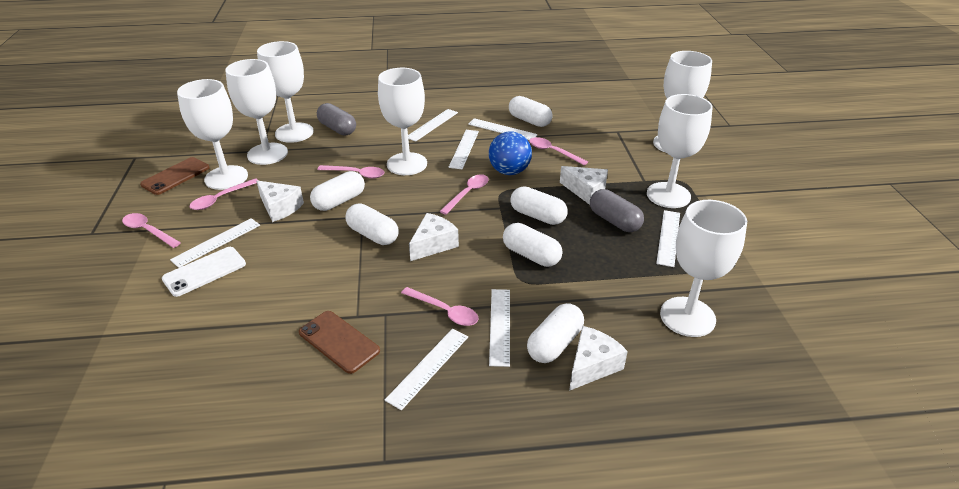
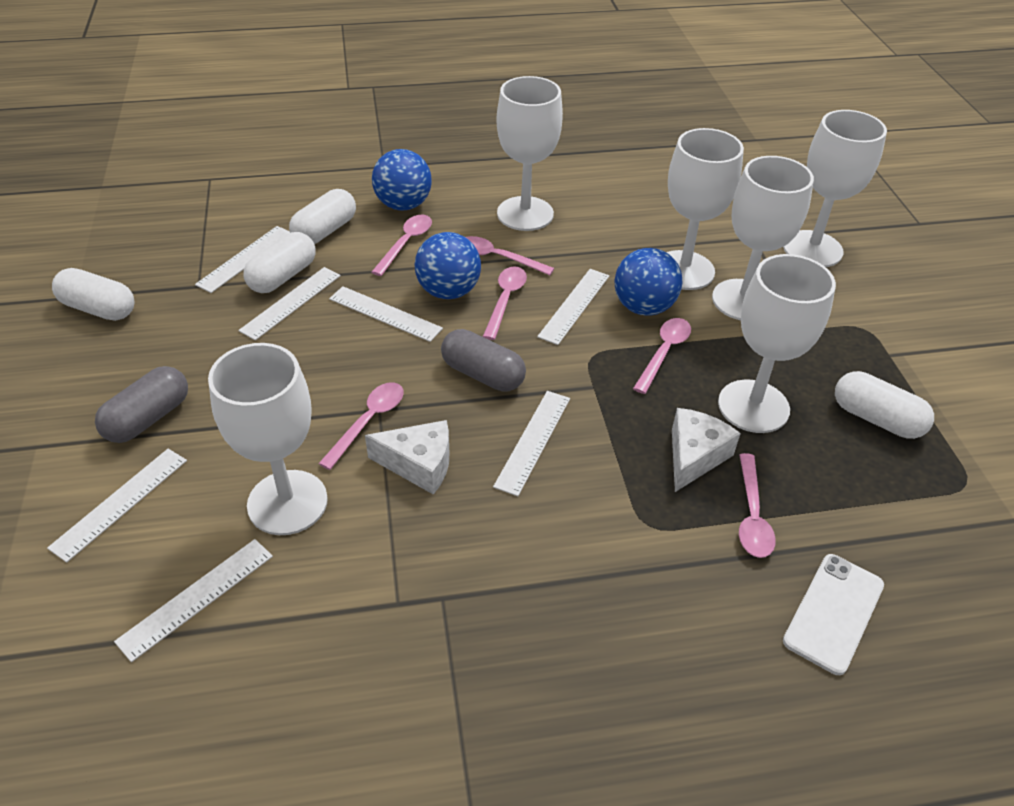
blue ball: 1 -> 3
brown phone: 2 -> 0
white capsule: 6 -> 4
white cheese: 4 -> 2
white goblet: 7 -> 6

